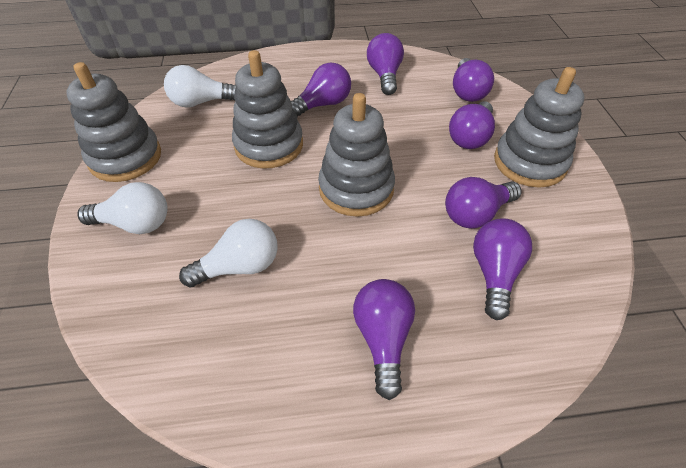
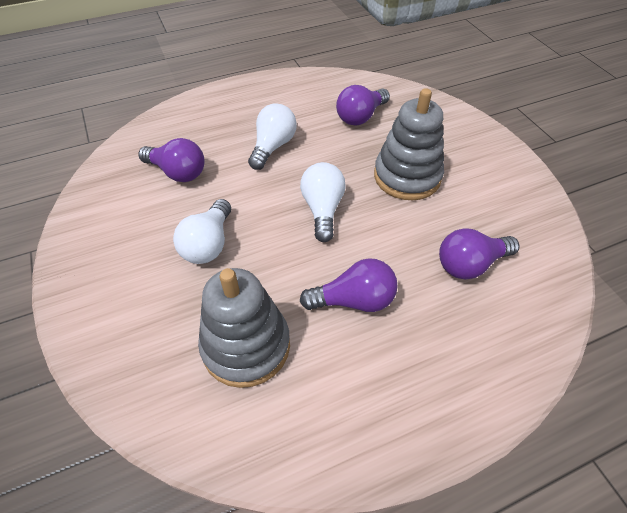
grey stacking toy: 4 -> 2
purple light bulb: 7 -> 4

